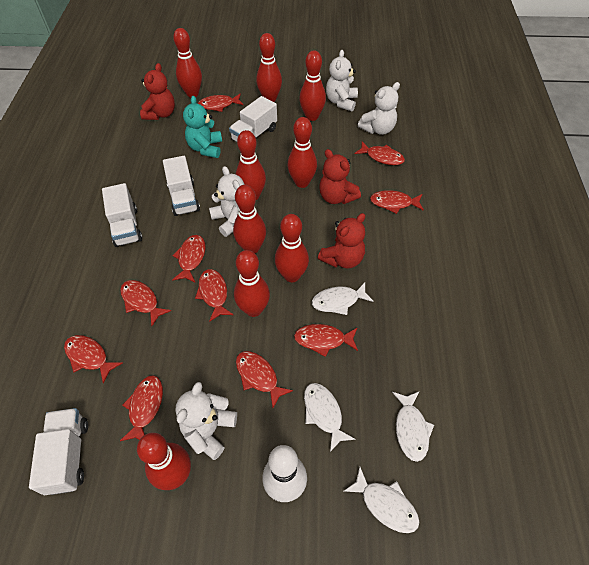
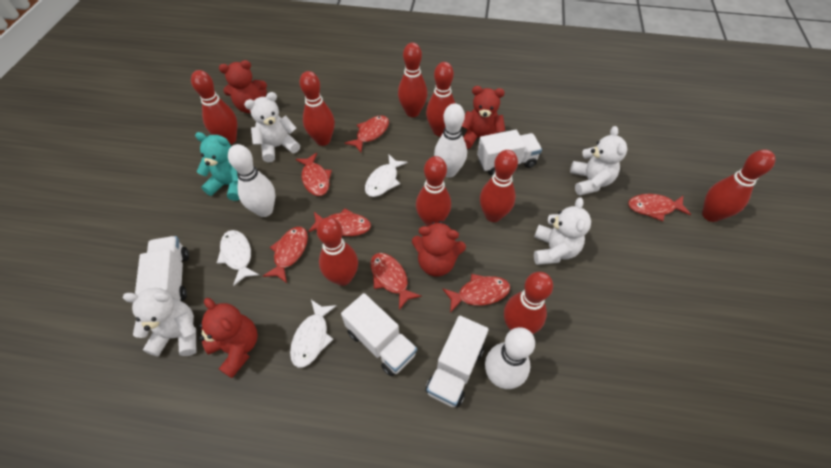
red fish: 10 -> 7
red teddy bear: 3 -> 4
white bowling pin: 1 -> 3
white fish: 4 -> 3

